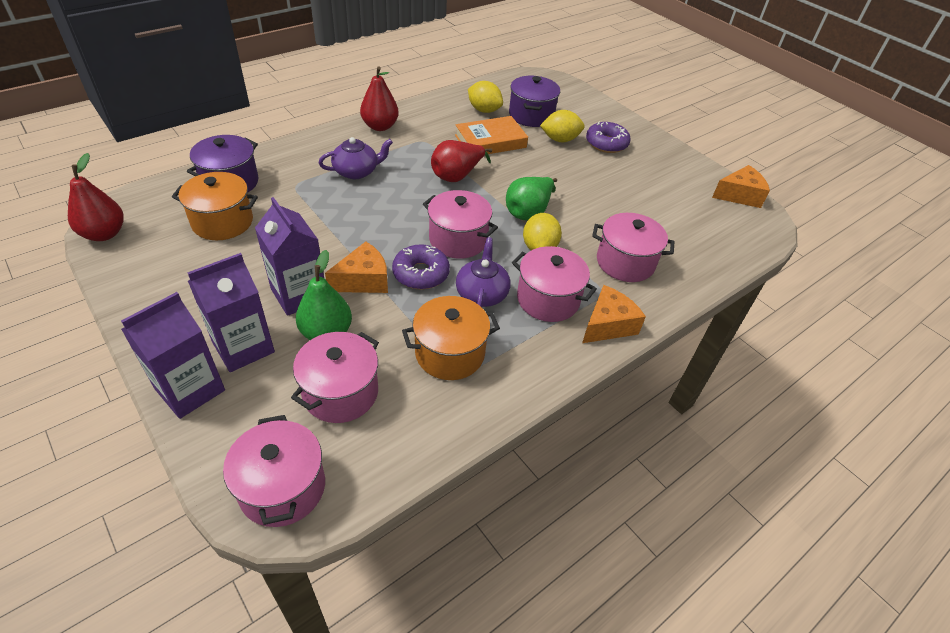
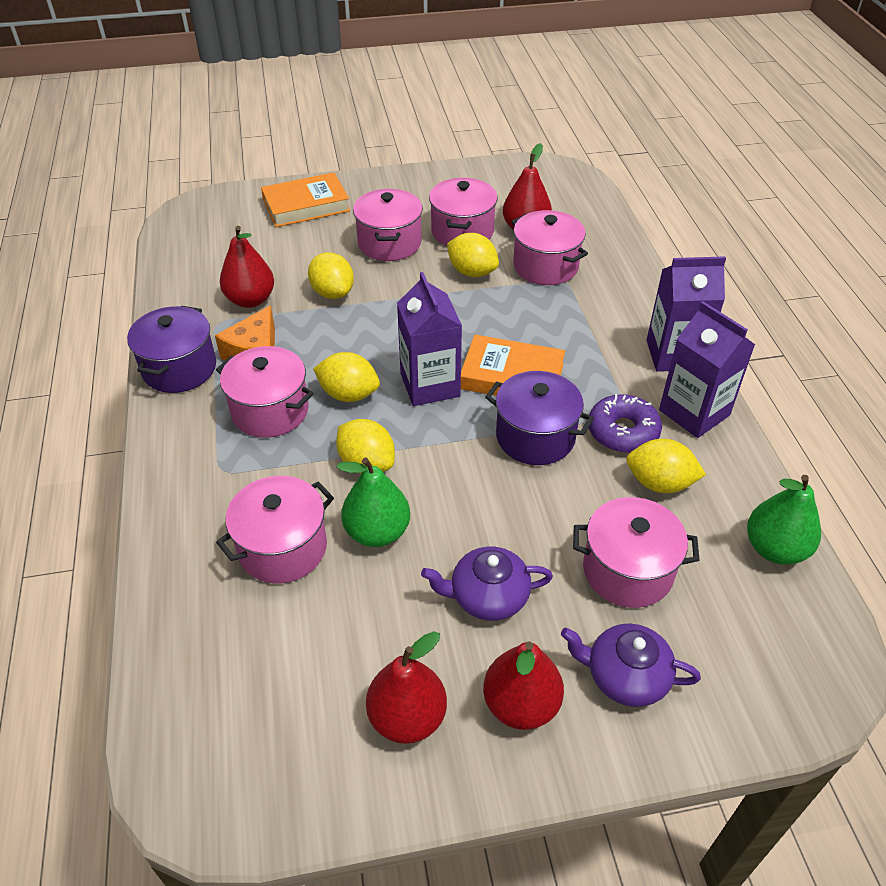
orange book: 1 -> 2
orange cheese: 3 -> 1
orange pot: 2 -> 0
pink pot: 5 -> 6
purple donut: 2 -> 1
red pear: 3 -> 4
yellow lemon: 3 -> 5

